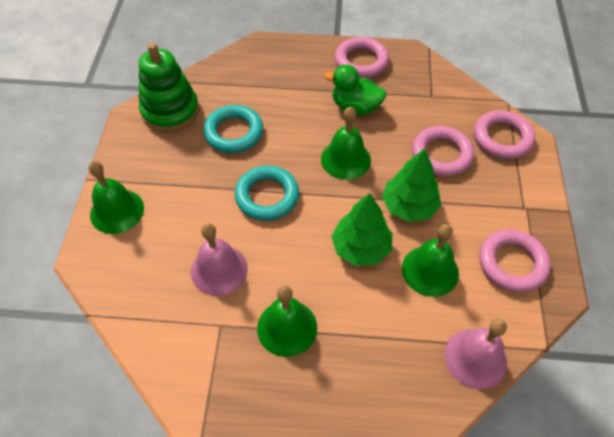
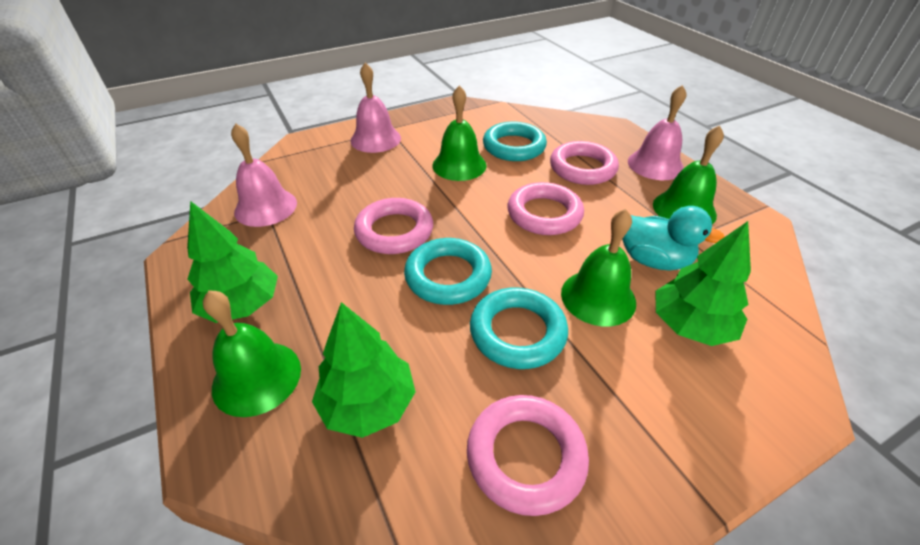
green duck: 1 -> 0
green stacking toy: 1 -> 0
green tree: 2 -> 3
pink bell: 2 -> 3
turquoise duck: 0 -> 1
turquoise ring: 2 -> 3

